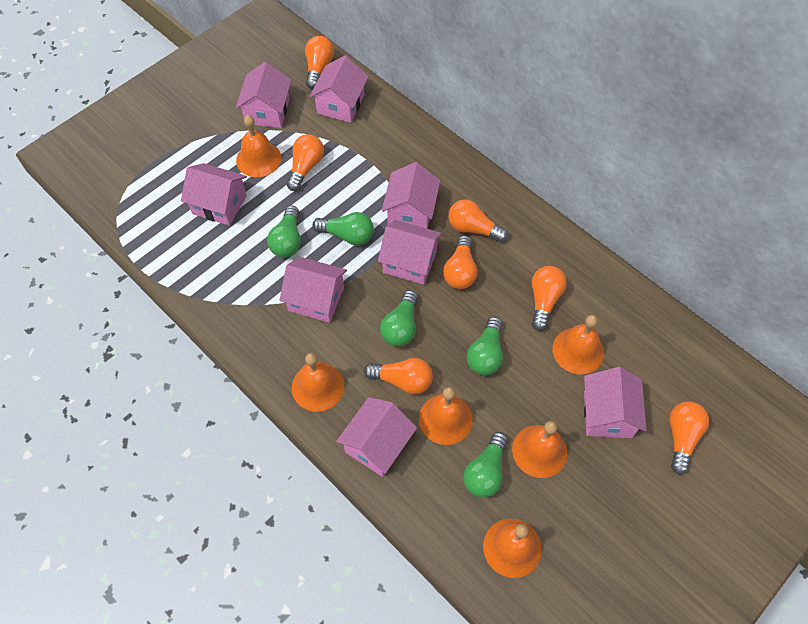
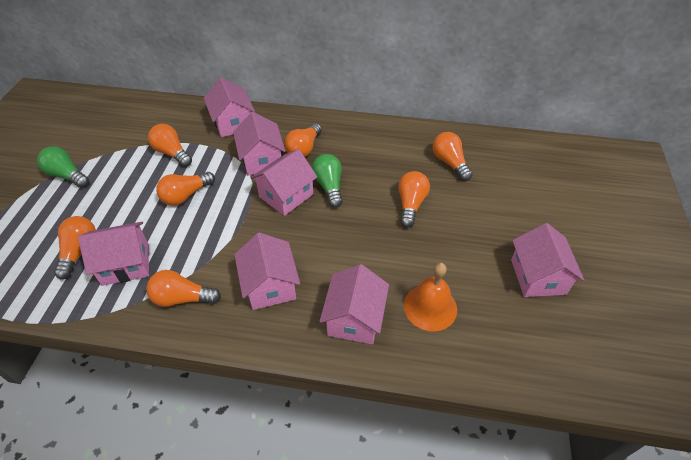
green light bulb: 5 -> 2
orange bell: 6 -> 1
pink house: 8 -> 7

